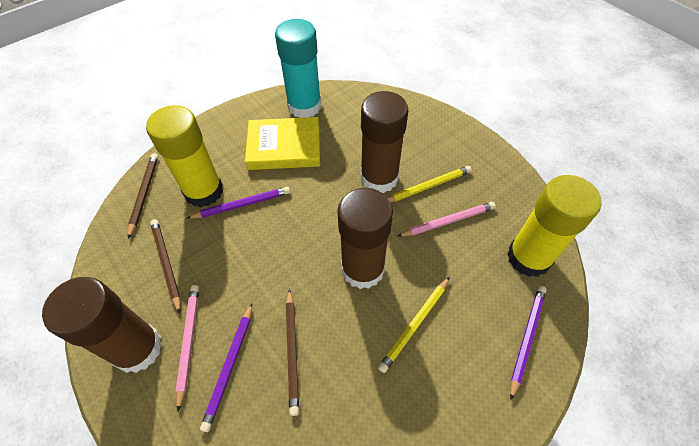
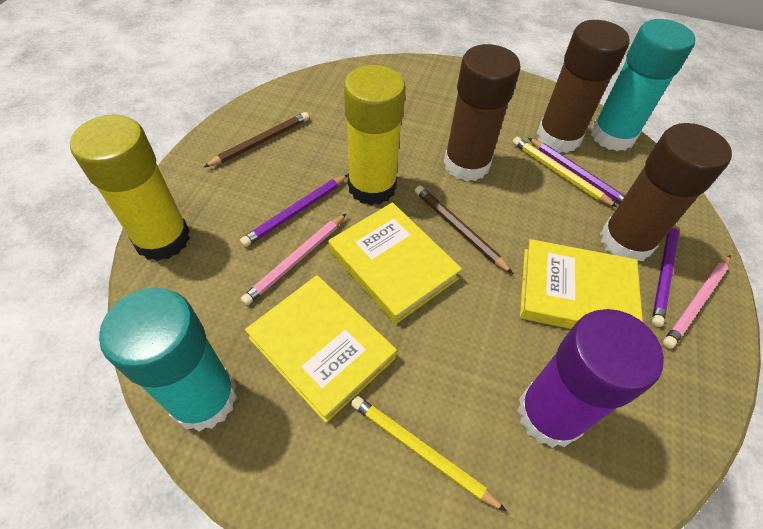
brown pencil: 3 -> 2
purple glue stick: 0 -> 1
turquoise glue stick: 1 -> 2
yellow book: 1 -> 3

